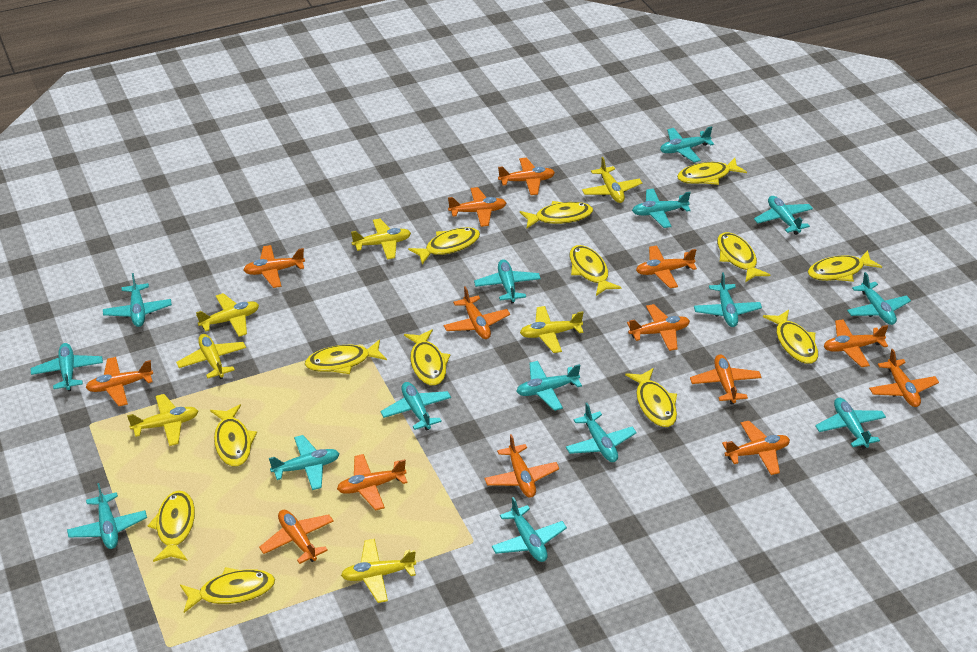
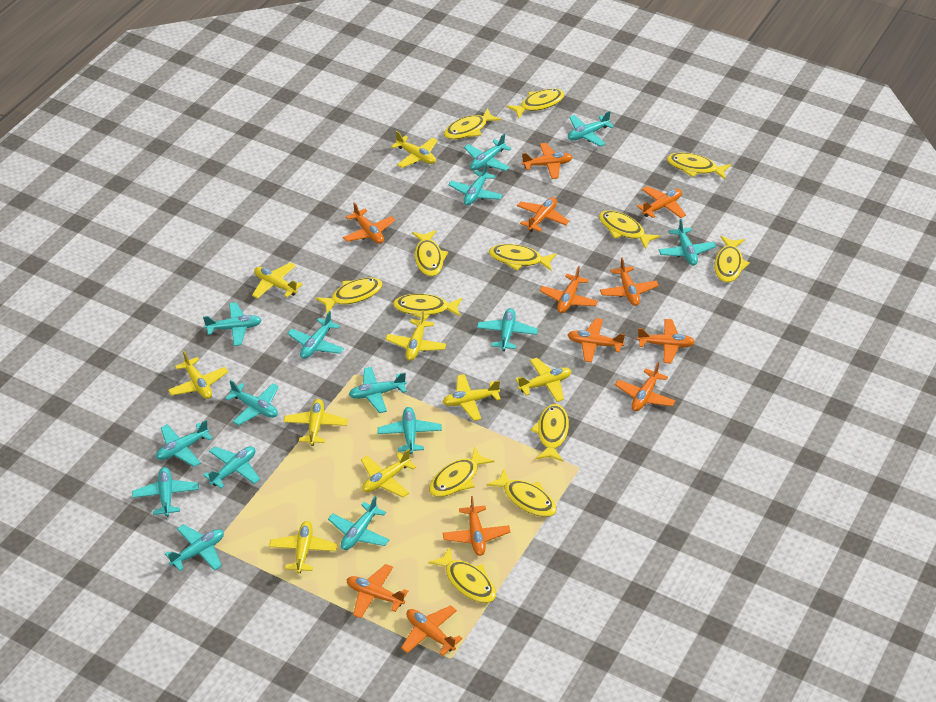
orange plane: 14 -> 12
yellow plane: 7 -> 9

